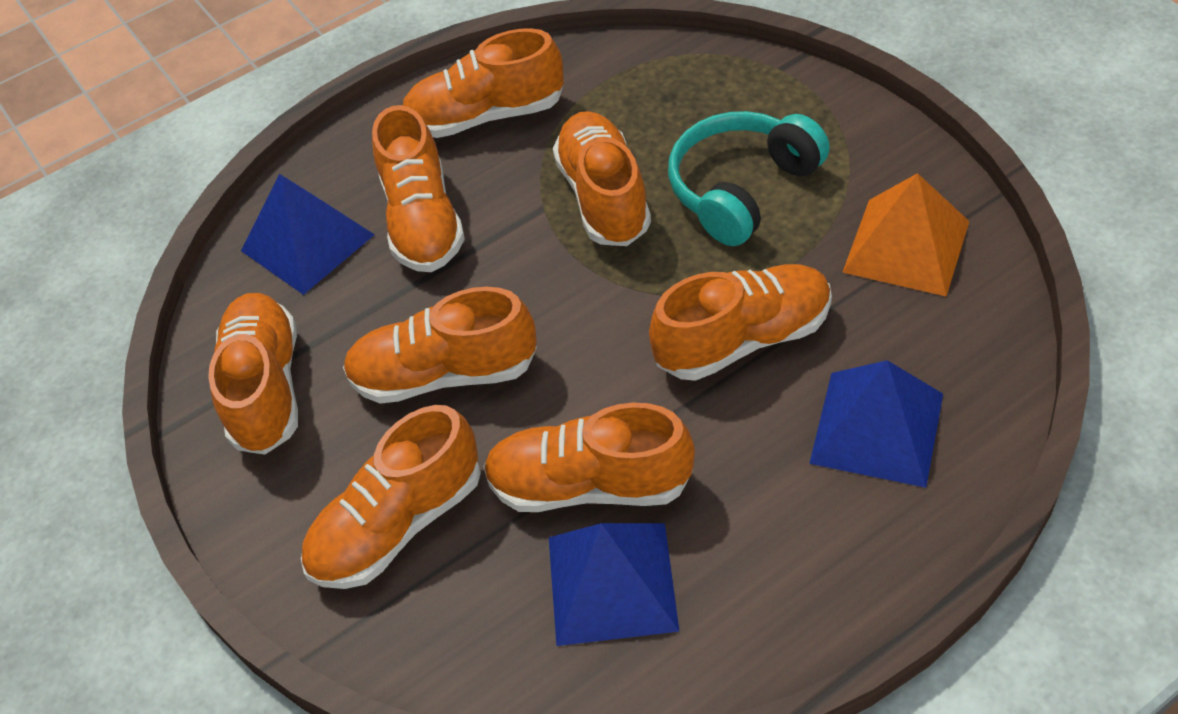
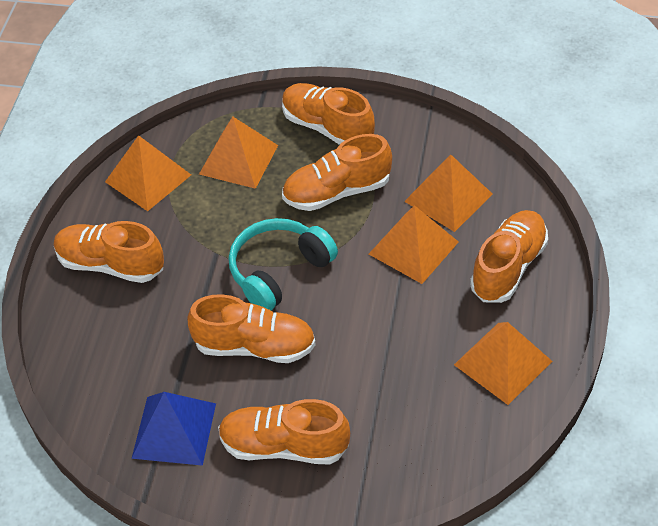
blue pyramid: 3 -> 1
orange pyramid: 1 -> 5
orange shoe: 8 -> 6

